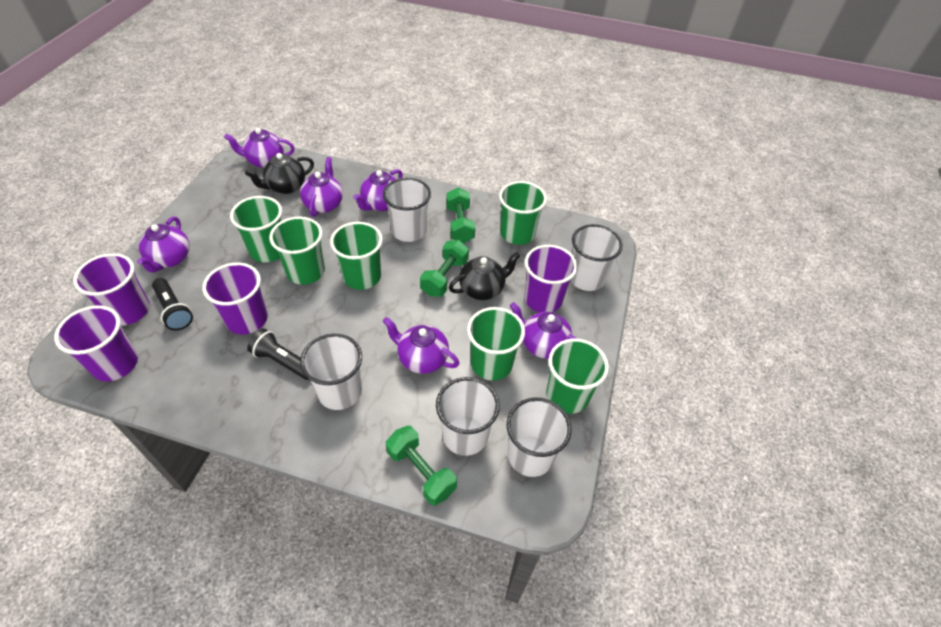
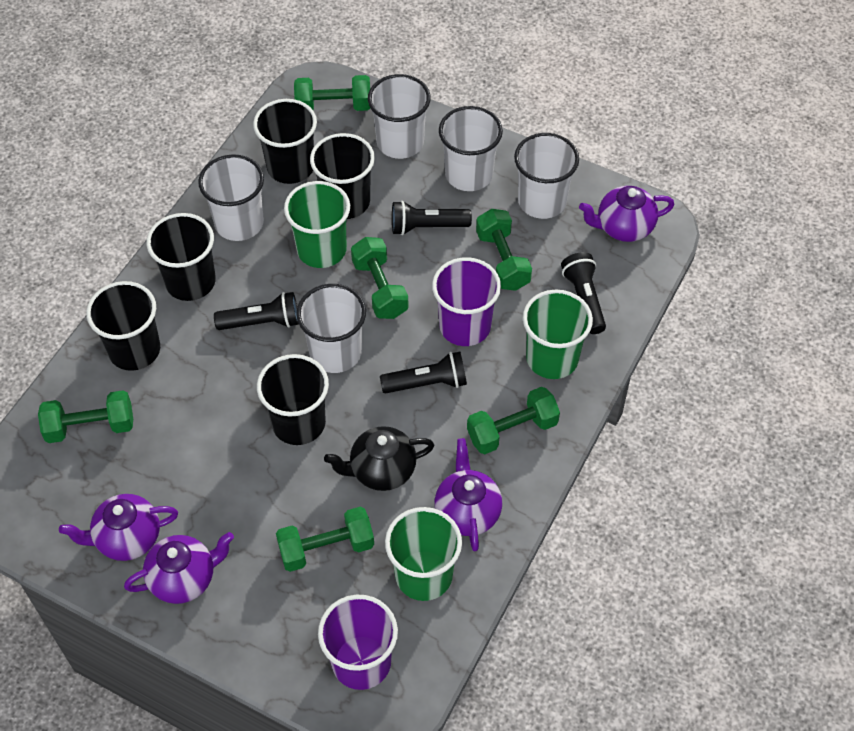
black cup: 0 -> 5
black flashlight: 2 -> 4
black teapot: 2 -> 1
green cup: 6 -> 3
green dumbbell: 3 -> 6
purple cup: 4 -> 2
purple teapot: 6 -> 4

